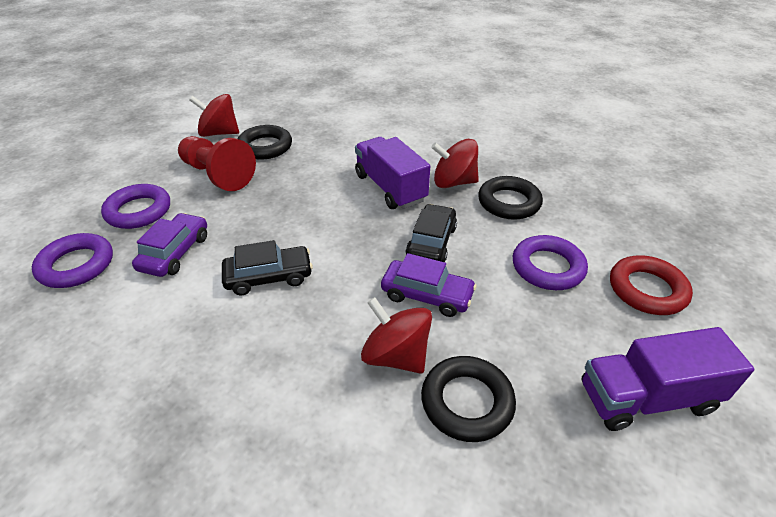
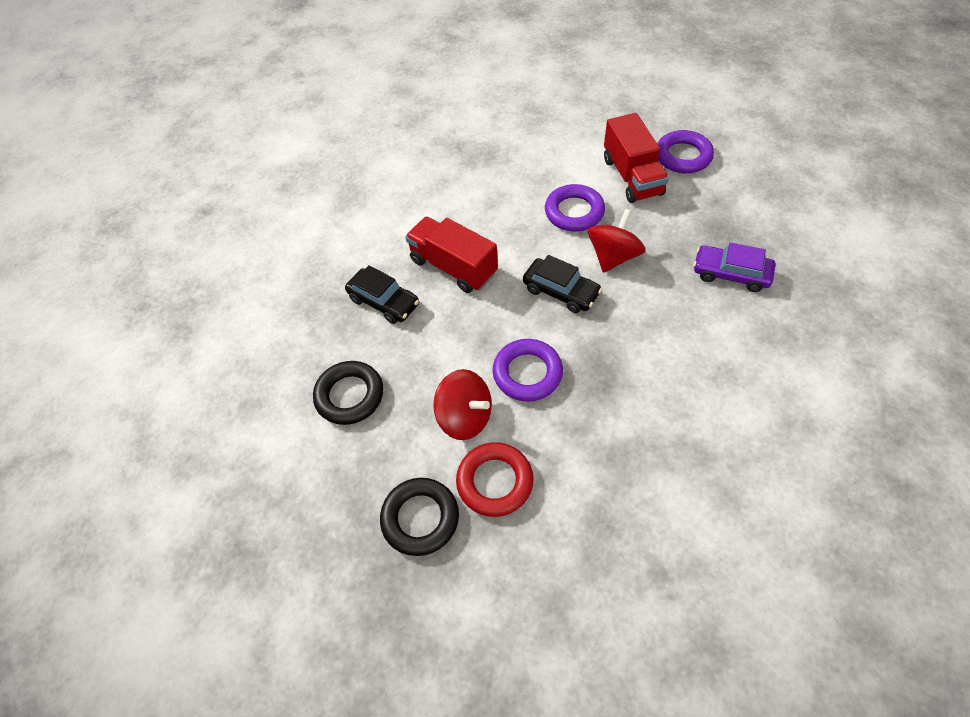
black ring: 3 -> 2
purple car: 2 -> 1
purple truck: 2 -> 0
red pawn: 1 -> 0
red spinning top: 3 -> 2
red truck: 0 -> 2

